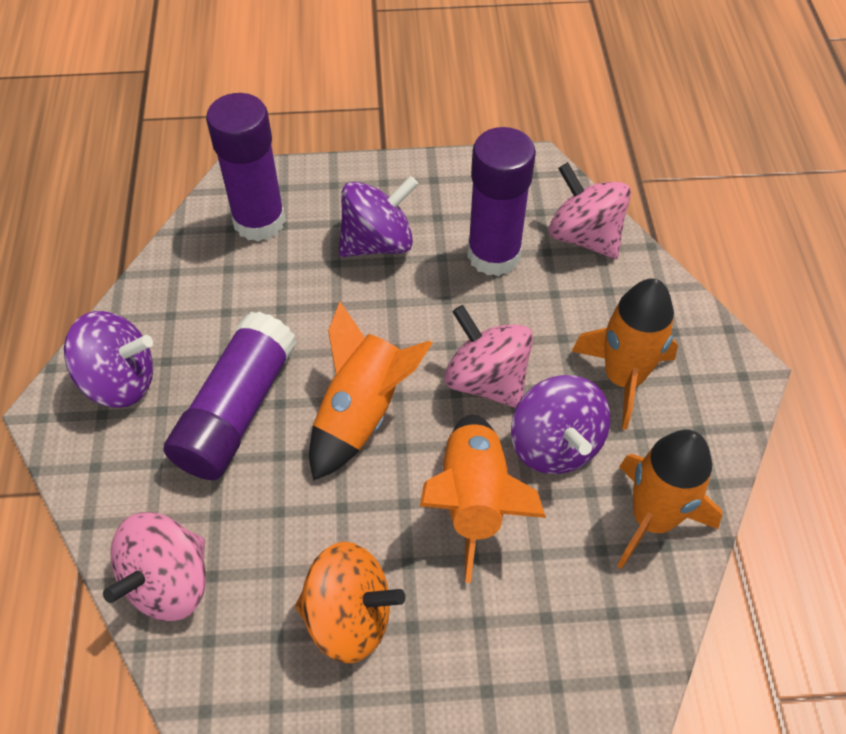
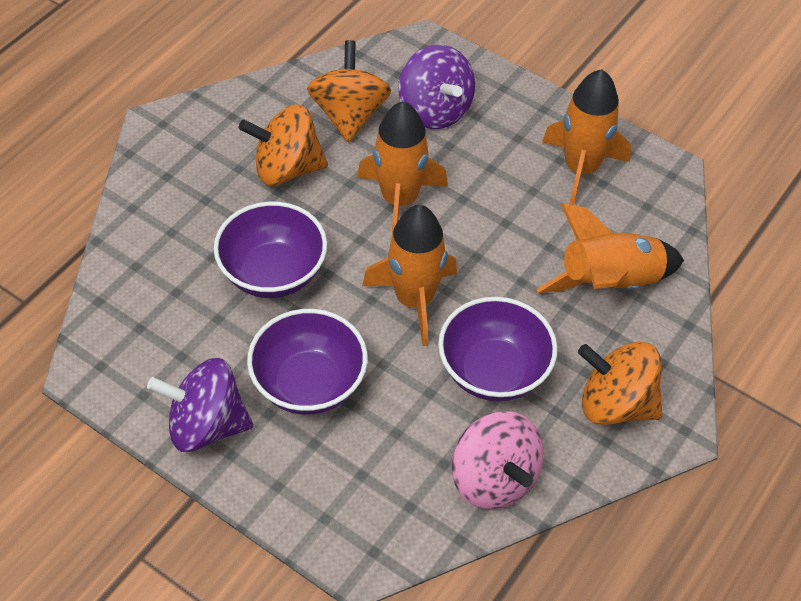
orange spinning top: 1 -> 3
pink spinning top: 3 -> 1
purple bowl: 0 -> 3
purple glue stick: 3 -> 0
purple spinning top: 3 -> 2

